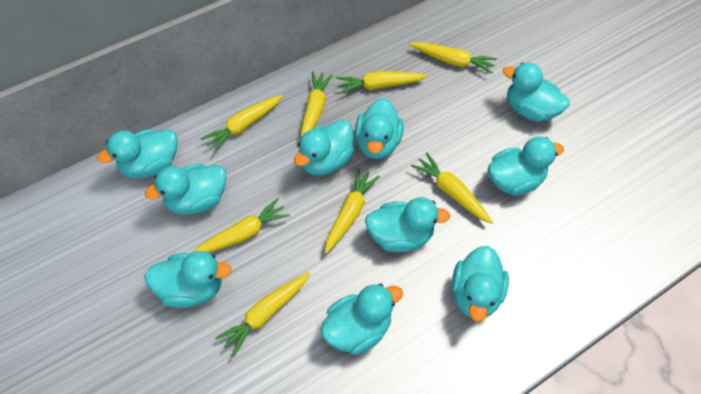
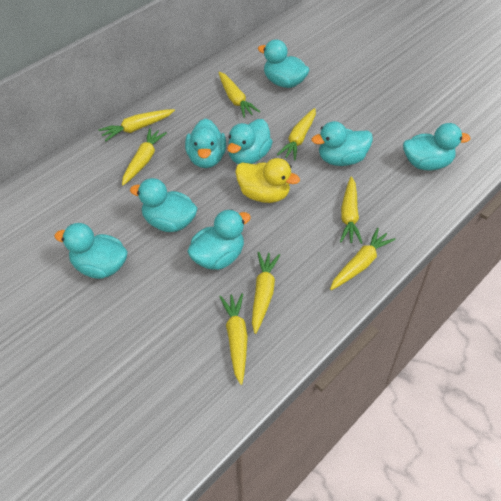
turquoise duck: 10 -> 8
yellow duck: 0 -> 1

